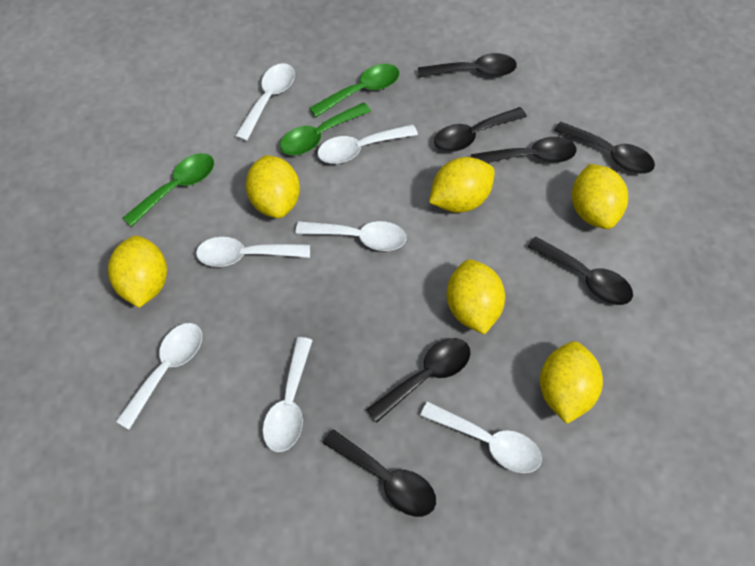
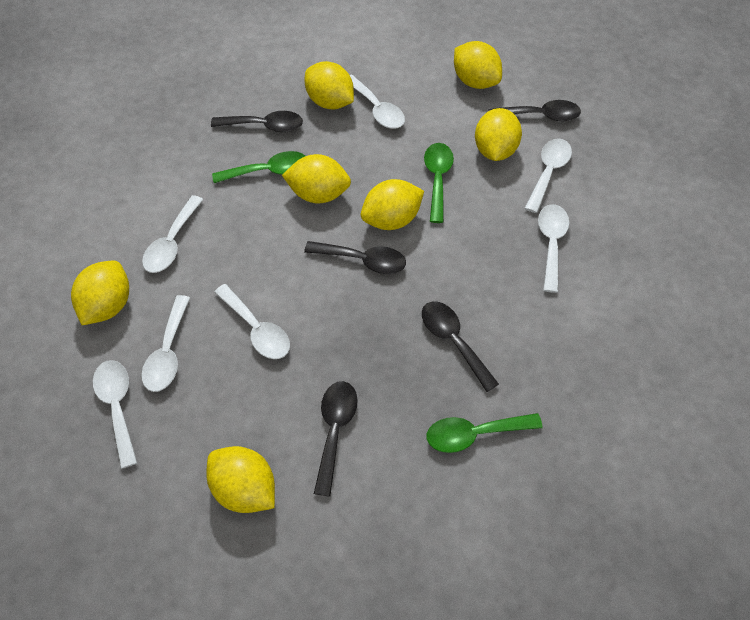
black spoon: 7 -> 5
yellow lemon: 6 -> 7

